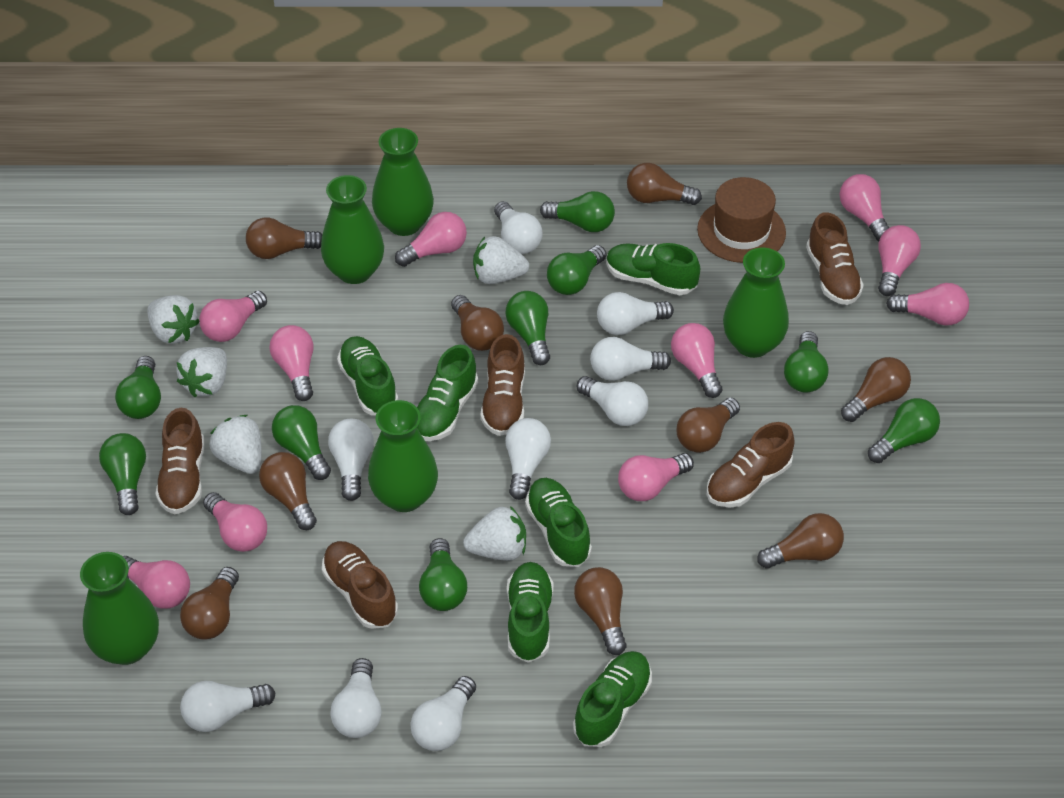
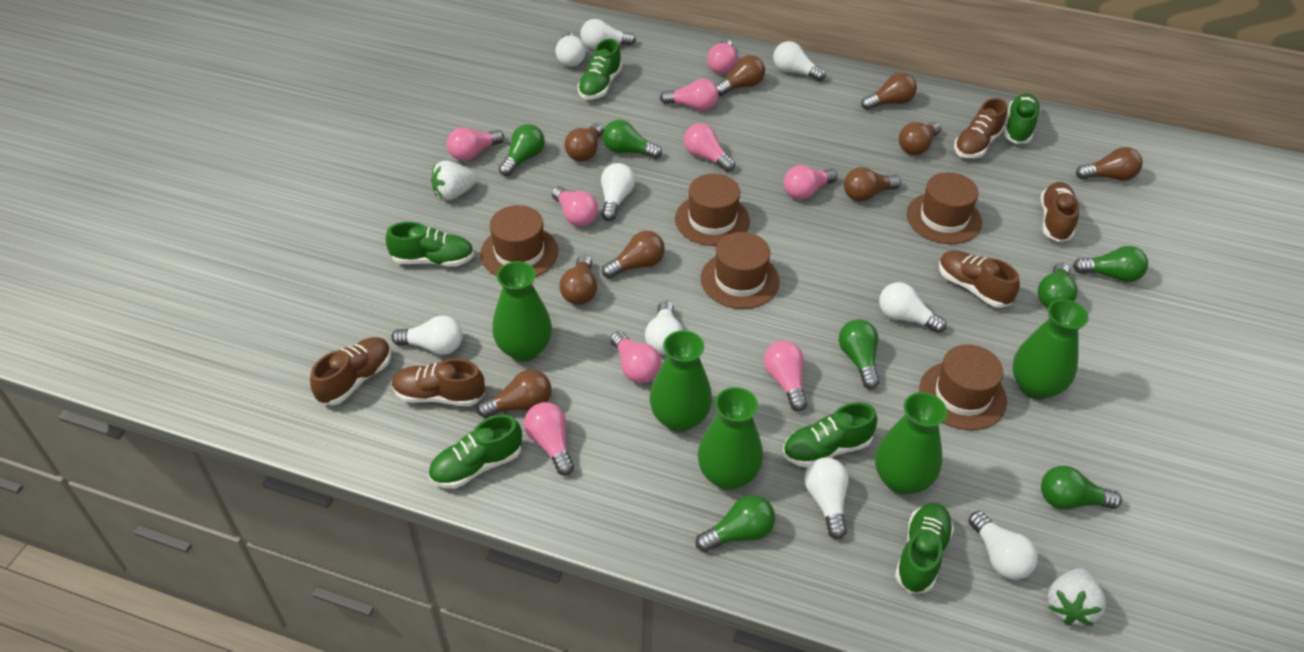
brown hat: 1 -> 5
green light bulb: 9 -> 7
pink light bulb: 10 -> 9
white strawberry: 5 -> 2

